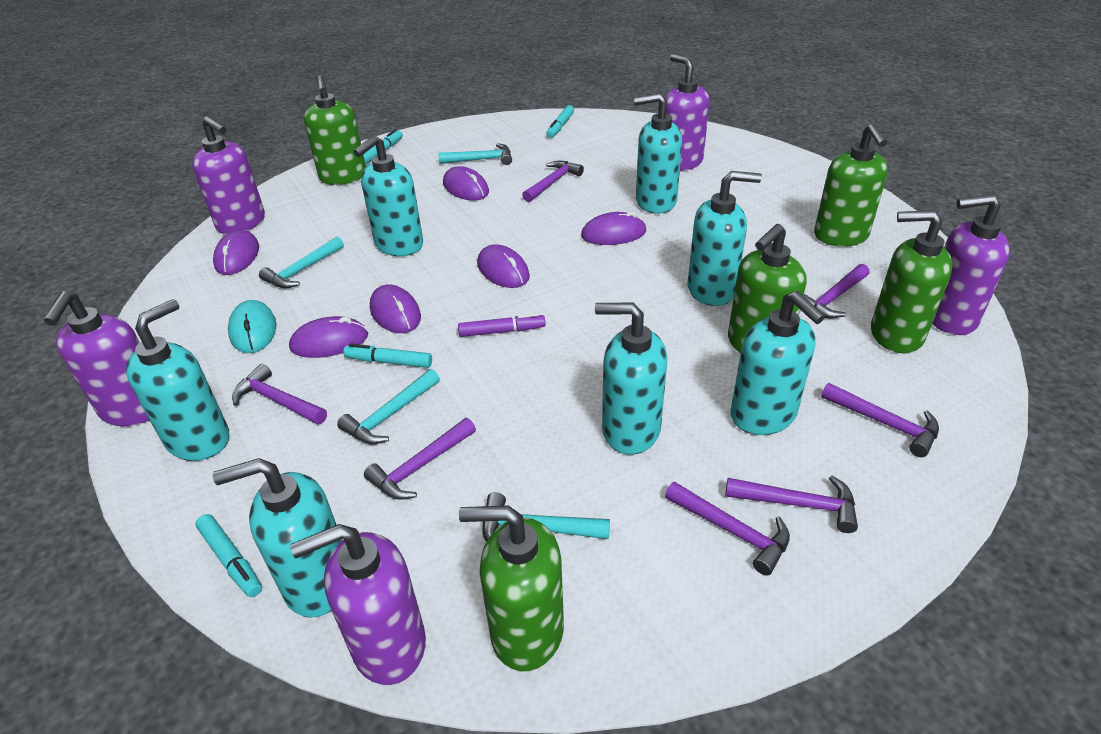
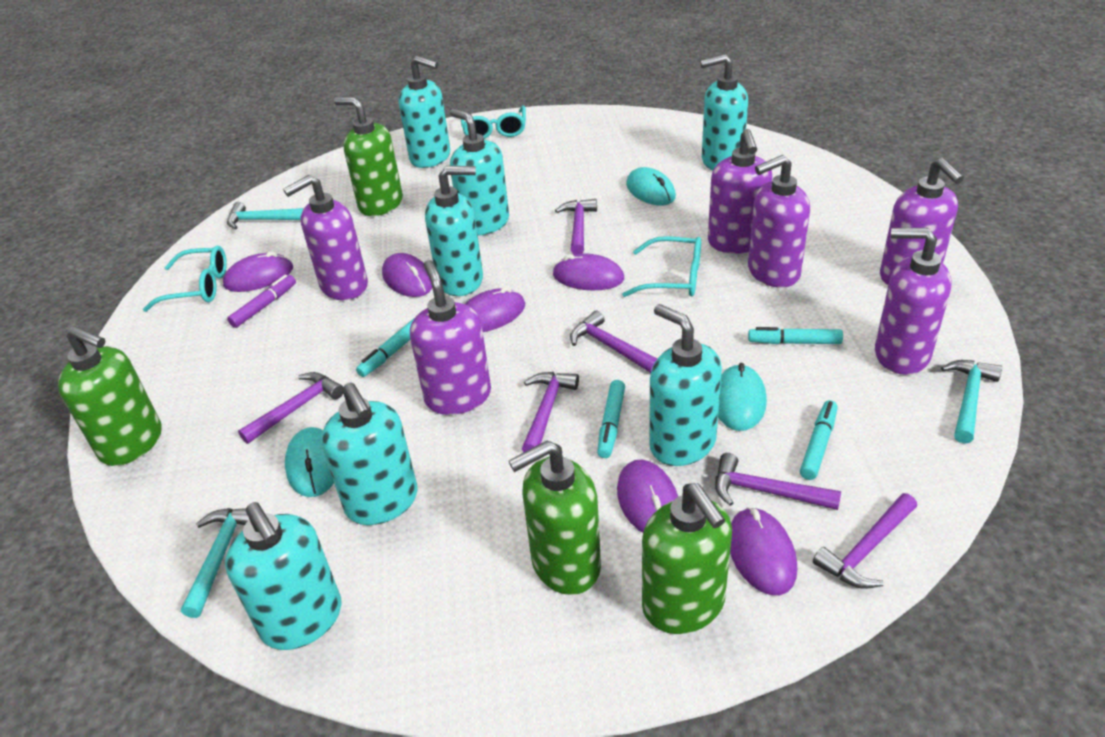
green soap dispenser: 5 -> 4
purple hammer: 7 -> 6
purple soap dispenser: 5 -> 6
turquoise glasses: 0 -> 3
turquoise hammer: 4 -> 3
turquoise mouse: 1 -> 3

